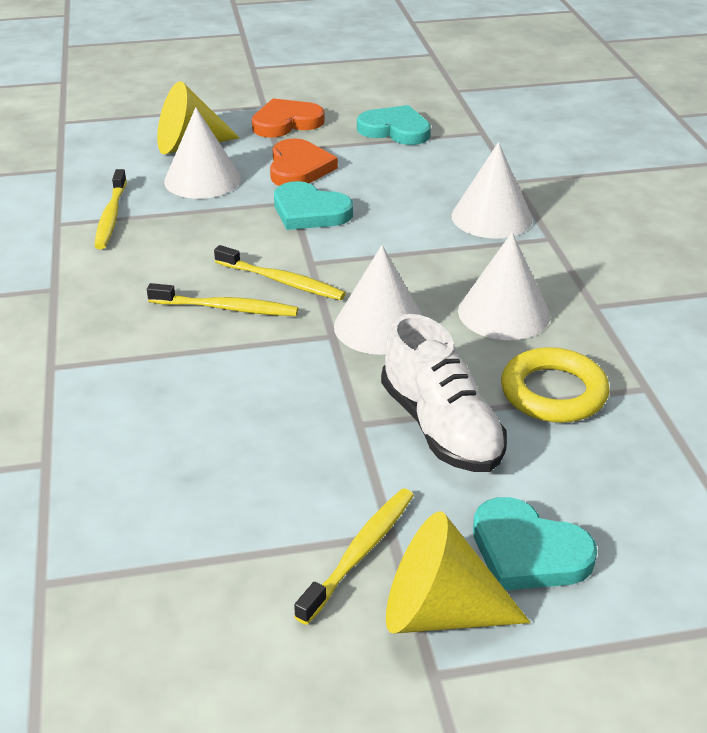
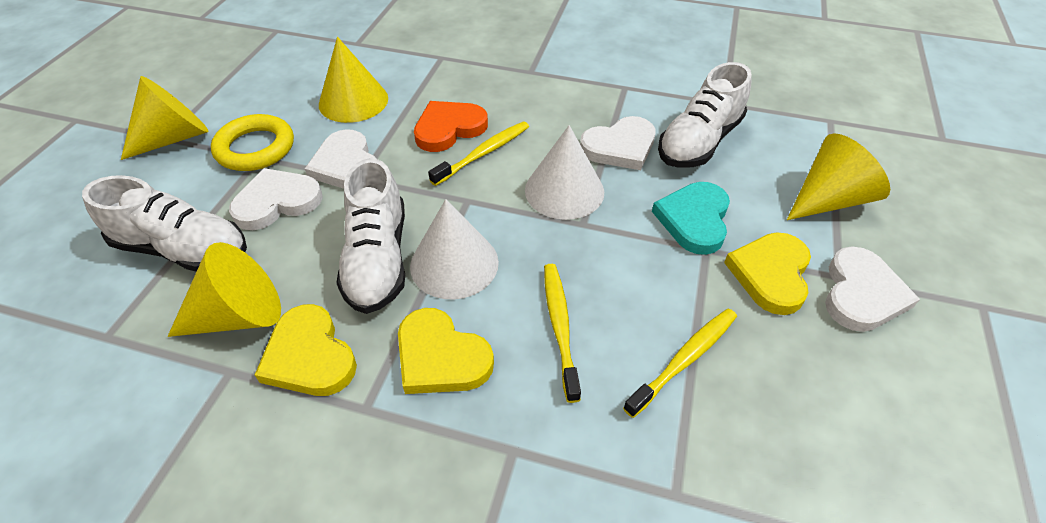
orange heart: 2 -> 1
turquoise heart: 3 -> 1
white cone: 4 -> 2
white heart: 0 -> 4
white shoe: 1 -> 3
yellow cone: 2 -> 4
yellow heart: 0 -> 3
yellow toothbrush: 4 -> 3

